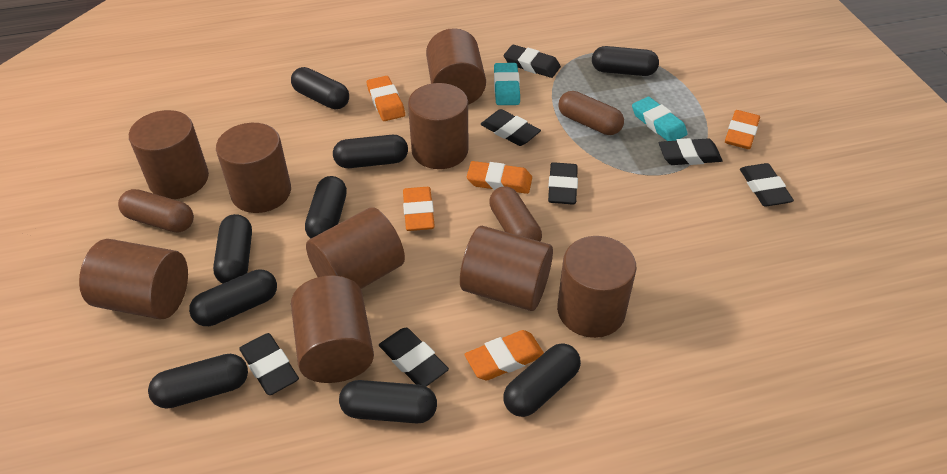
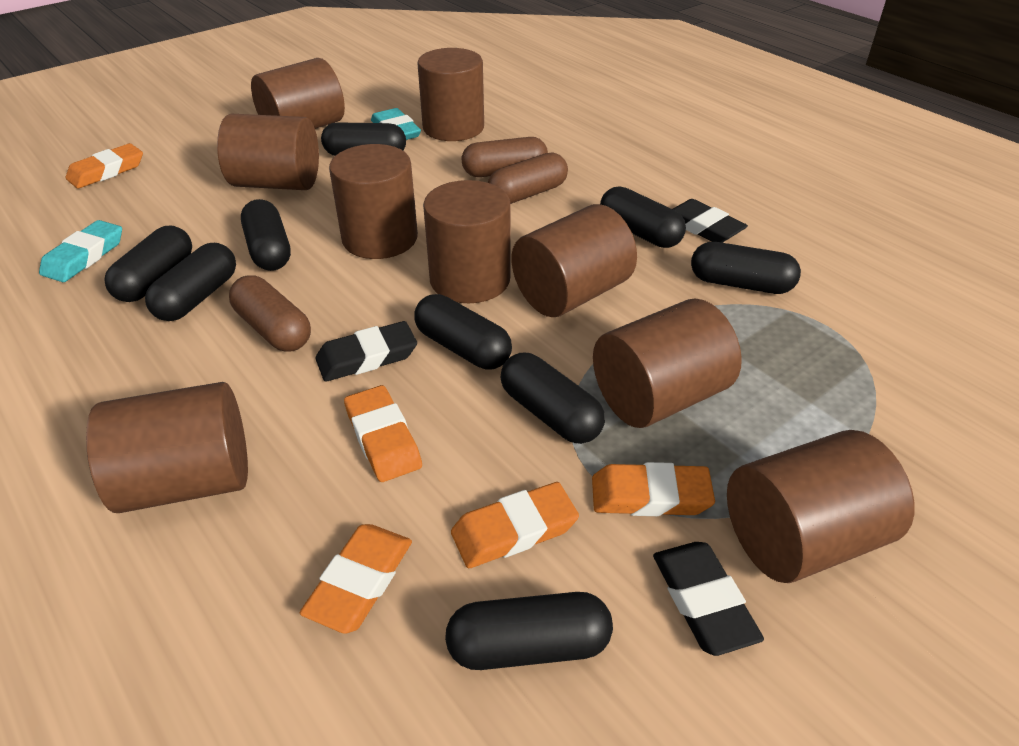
black eraser: 7 -> 3

